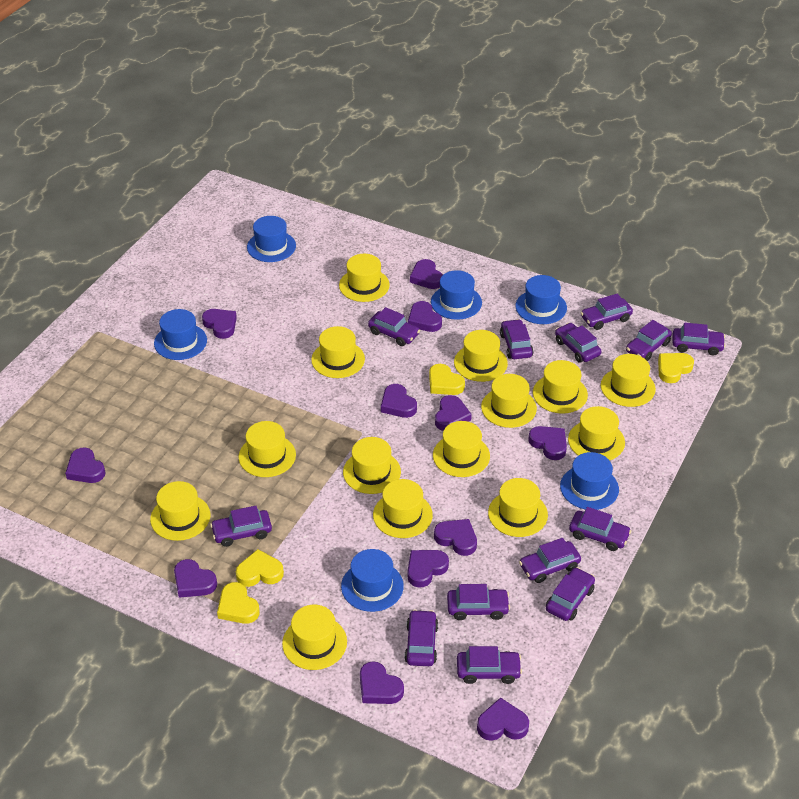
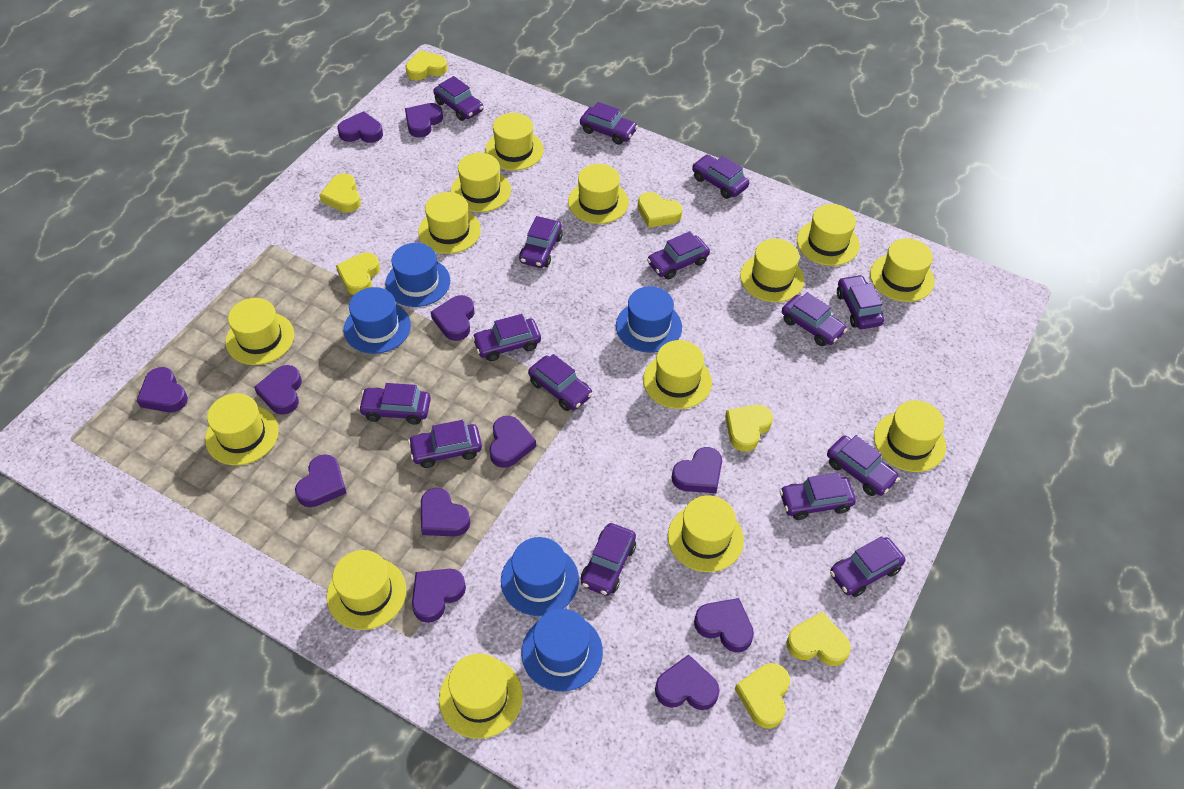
blue hat: 6 -> 5
purple car: 13 -> 15
yellow heart: 4 -> 7

